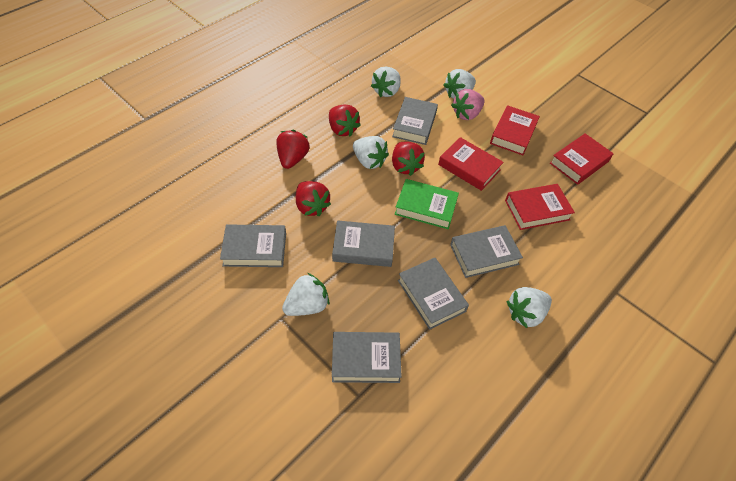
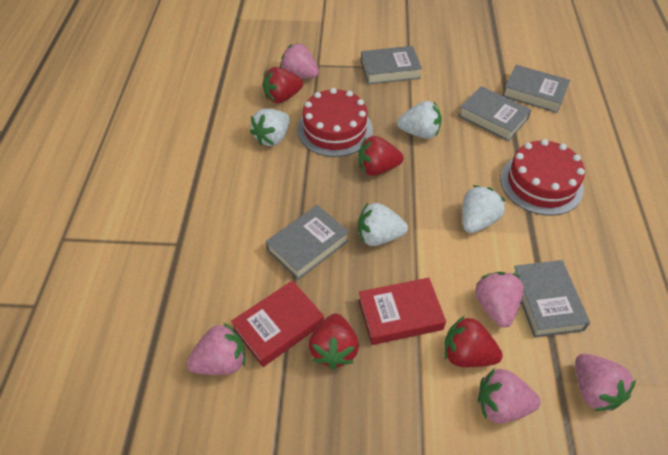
green book: 1 -> 0
grey book: 6 -> 5
pink strawberry: 1 -> 5
red book: 4 -> 2
red cake: 0 -> 2
white strawberry: 5 -> 4

